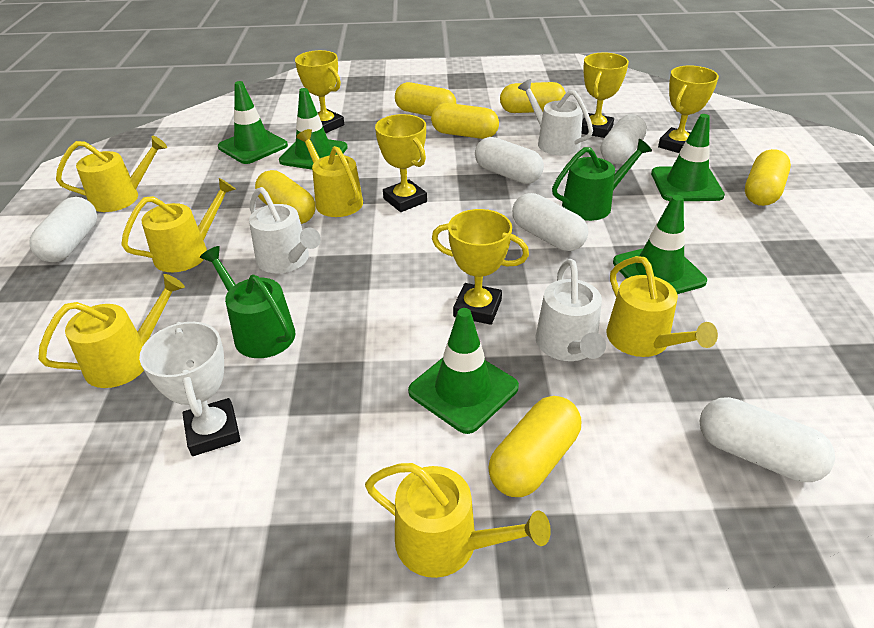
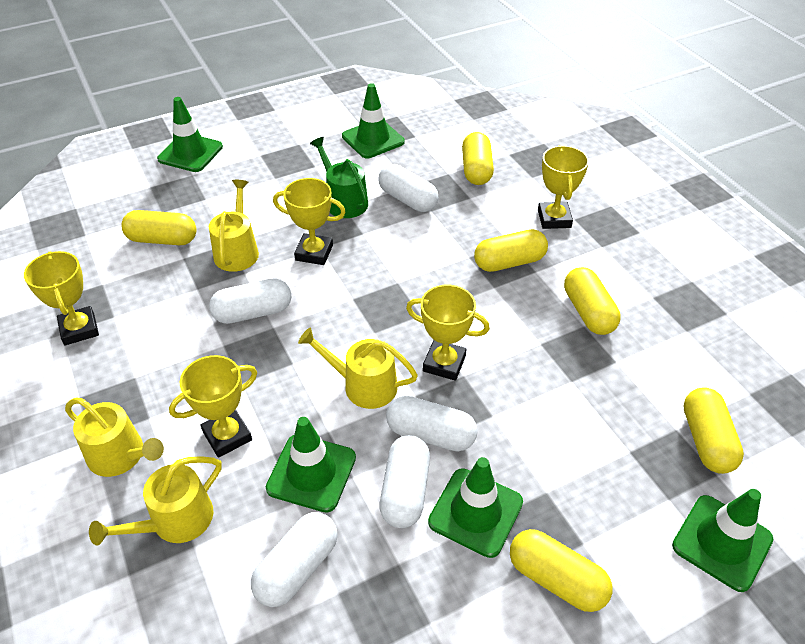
green watering can: 2 -> 1
white trophy: 1 -> 0
white watering can: 3 -> 0
yellow watering can: 6 -> 4

